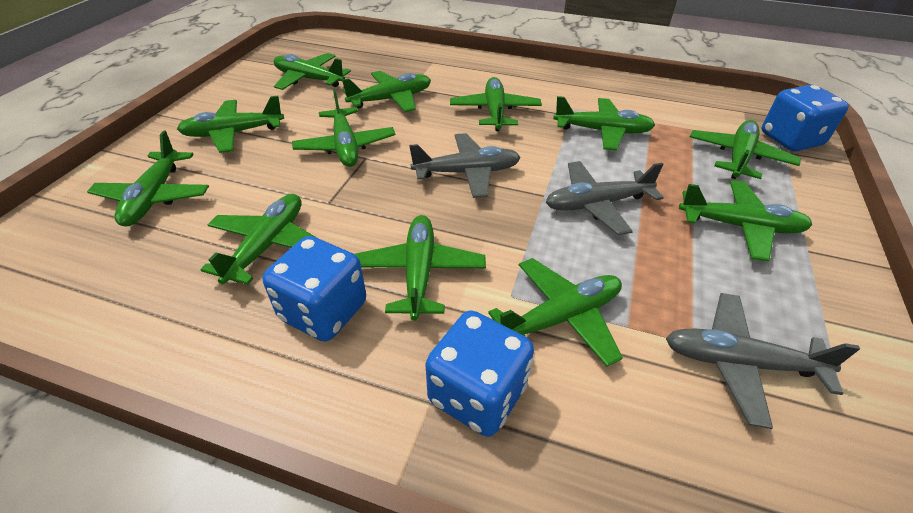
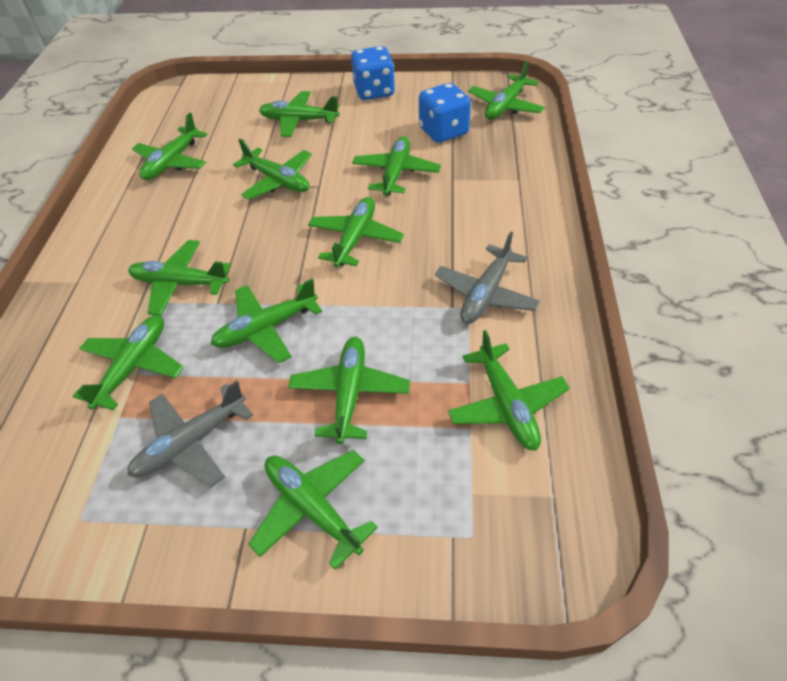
blue dice: 3 -> 2
grey plane: 3 -> 2

